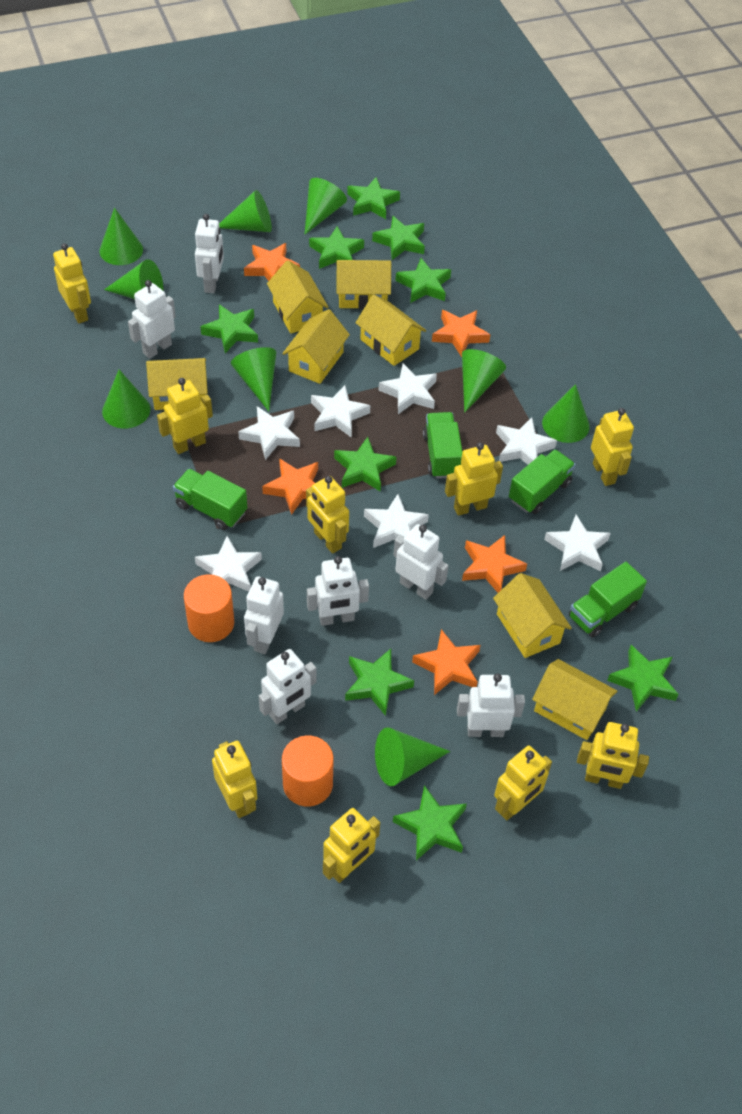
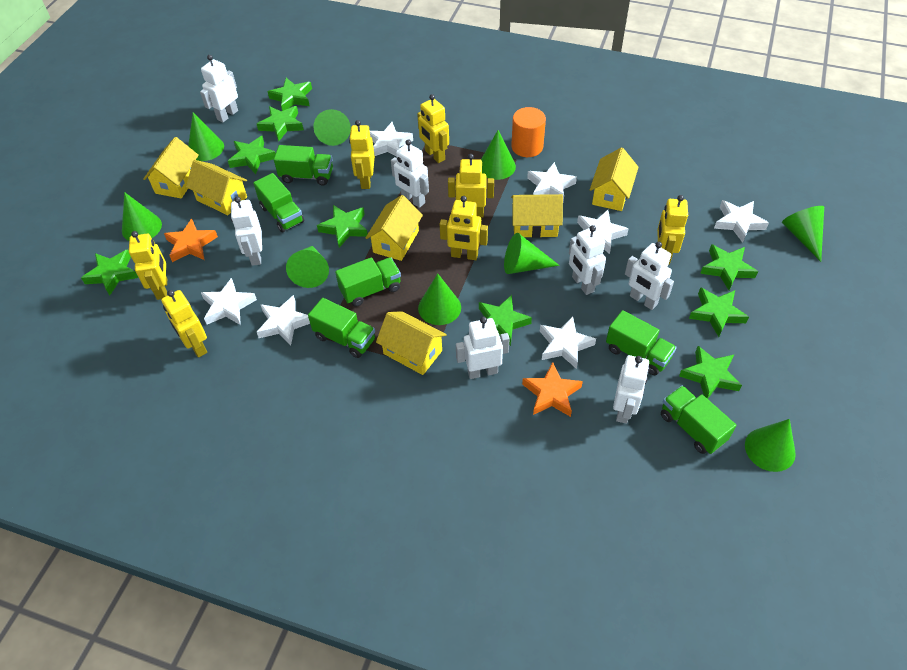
green truck: 4 -> 6
orange cylinder: 2 -> 1
orange star: 5 -> 2
yellow house: 7 -> 6
yellow robot: 9 -> 7

